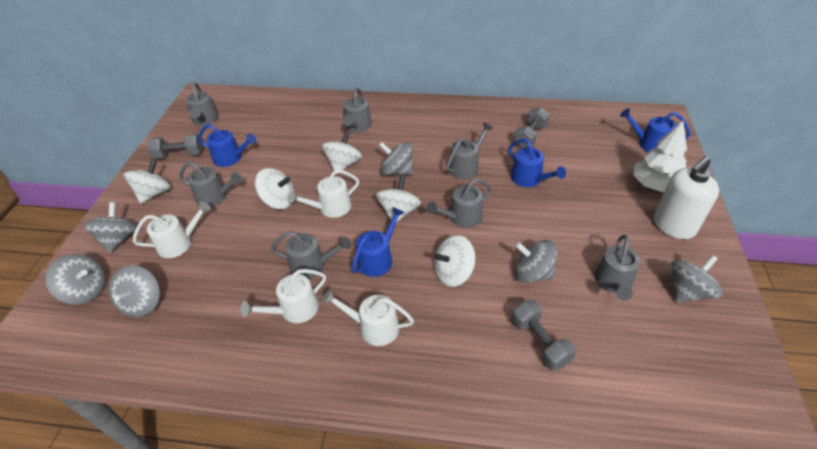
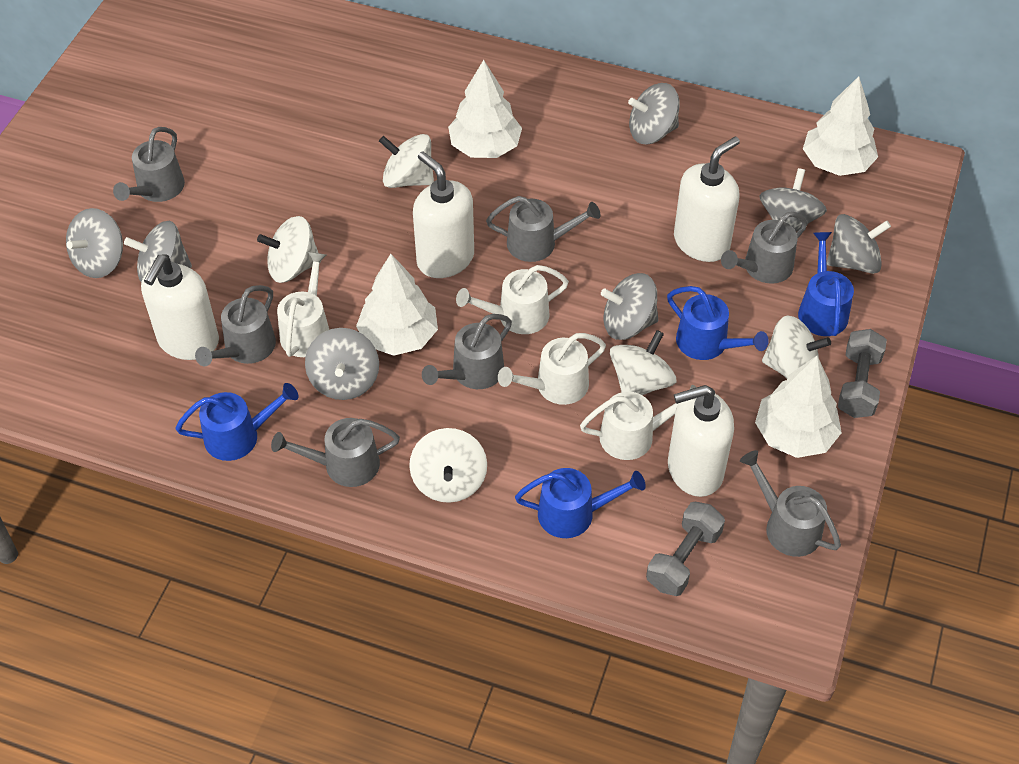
grey dumbbell: 3 -> 2
grey spinning top: 6 -> 7
white soap dispenser: 1 -> 4
white tree: 1 -> 4

